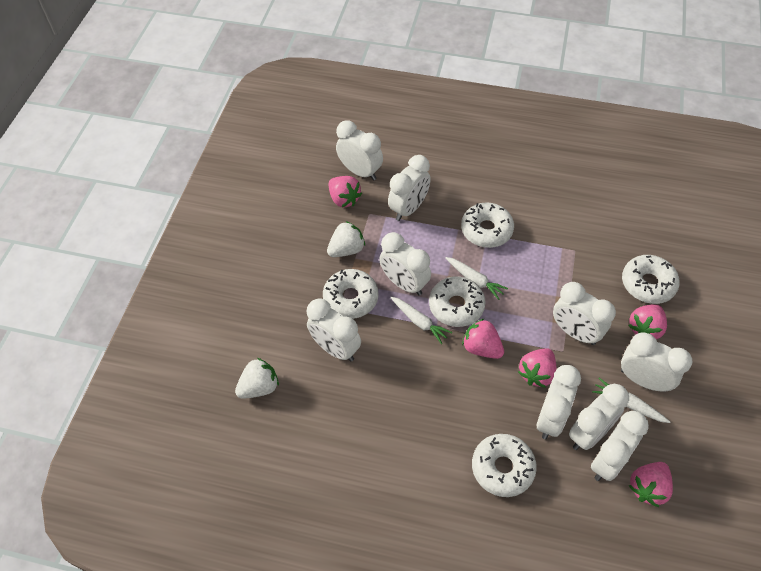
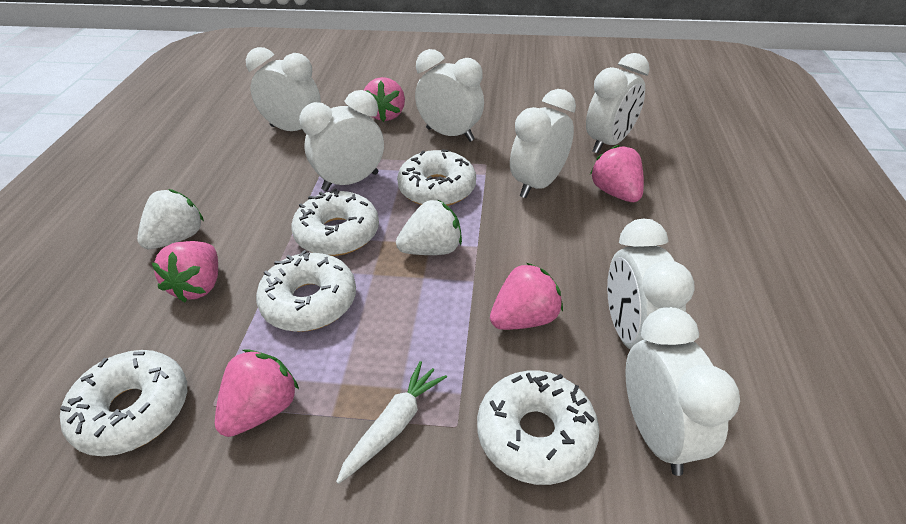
white carrot: 3 -> 1
white clock: 9 -> 7

